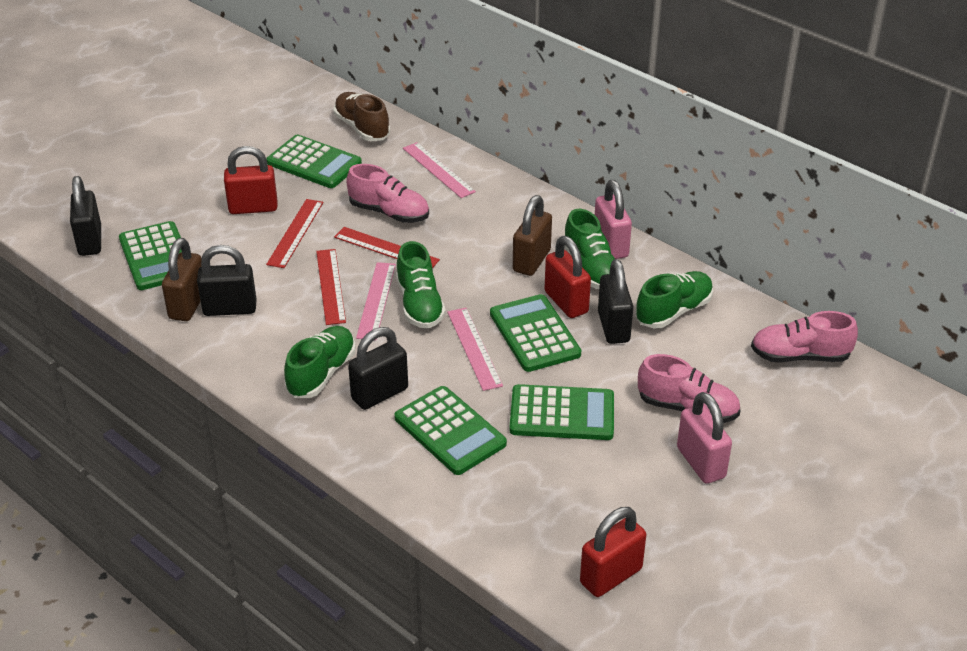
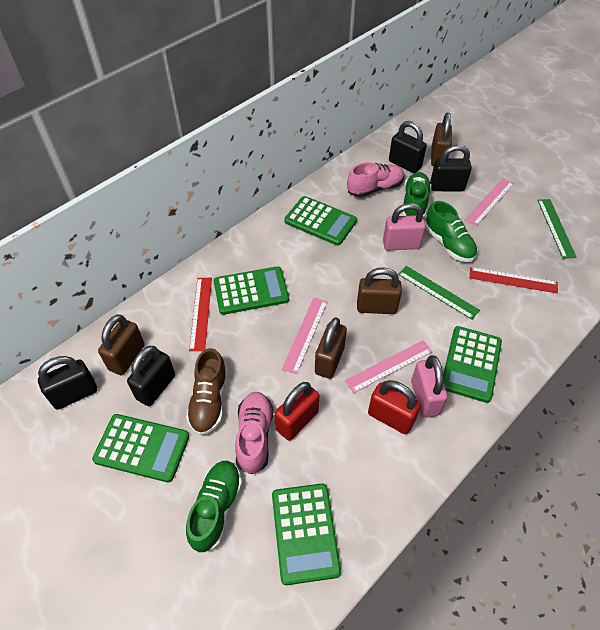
brown padlock: 2 -> 4
green ruler: 0 -> 2
green shoe: 4 -> 3
pink shoe: 3 -> 2
red padlock: 3 -> 2
red ruler: 3 -> 2

